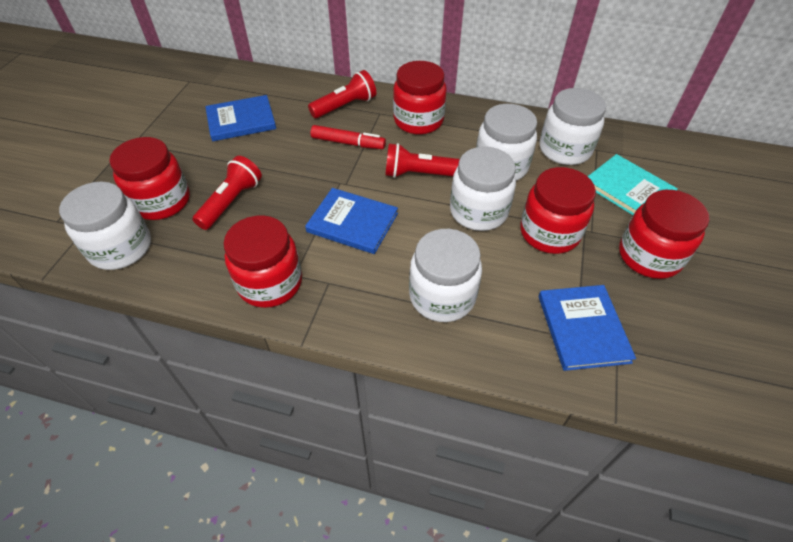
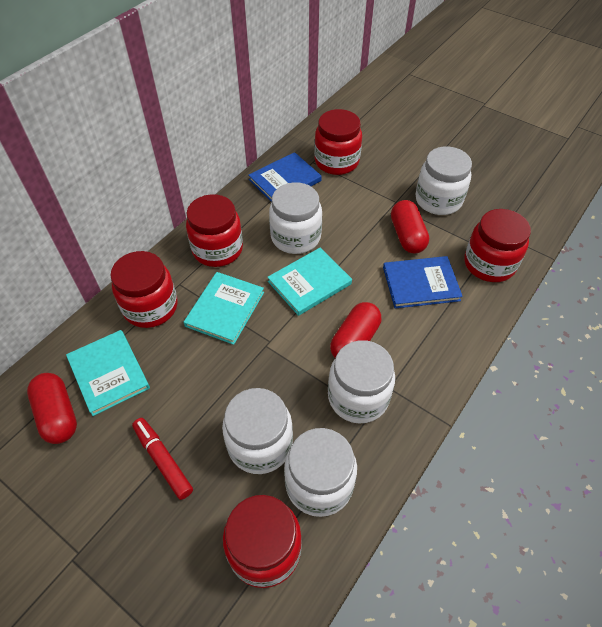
blue book: 3 -> 2
red capsule: 0 -> 3
red flashlight: 3 -> 0
turquoise book: 1 -> 3

